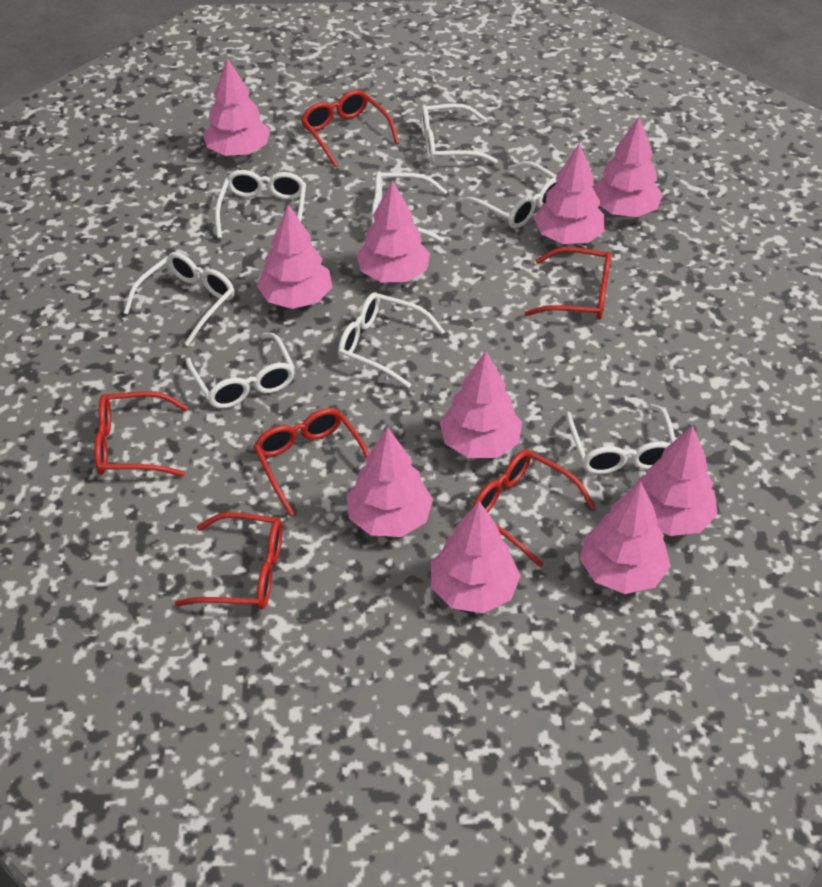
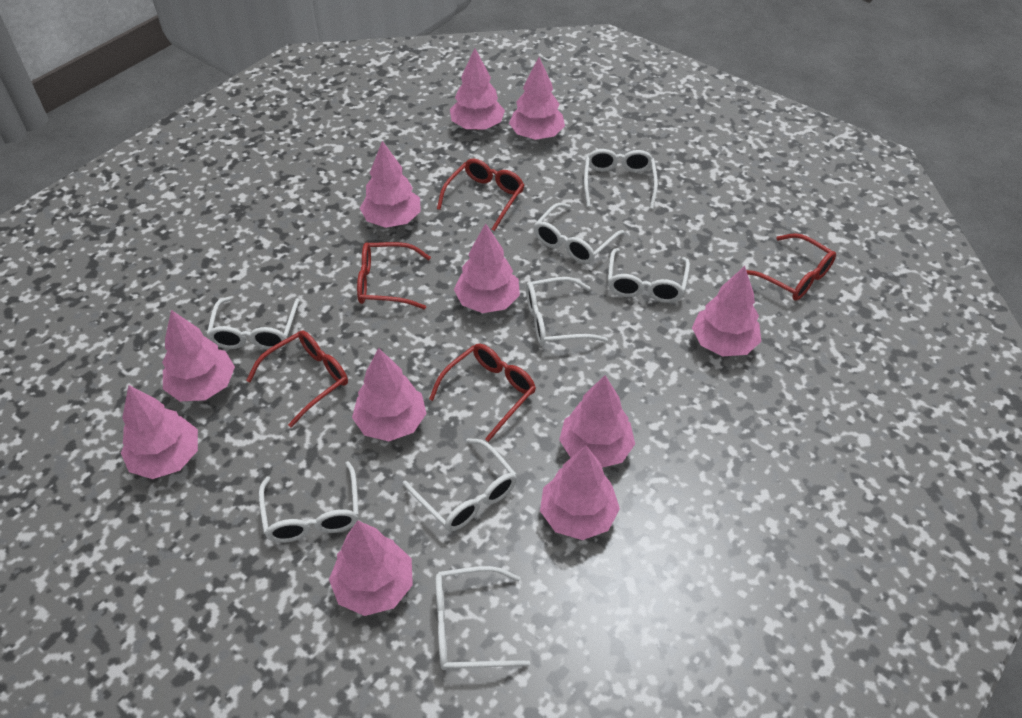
pink tree: 10 -> 11
red glasses: 6 -> 5

